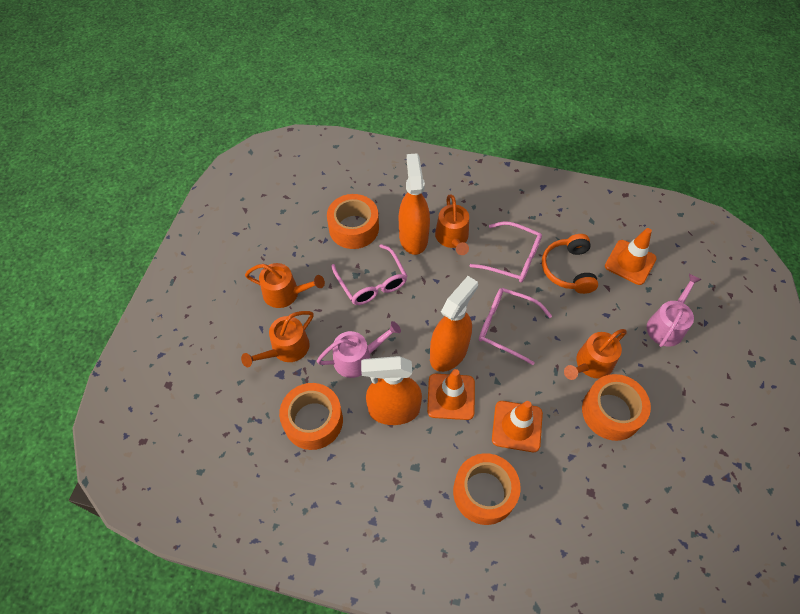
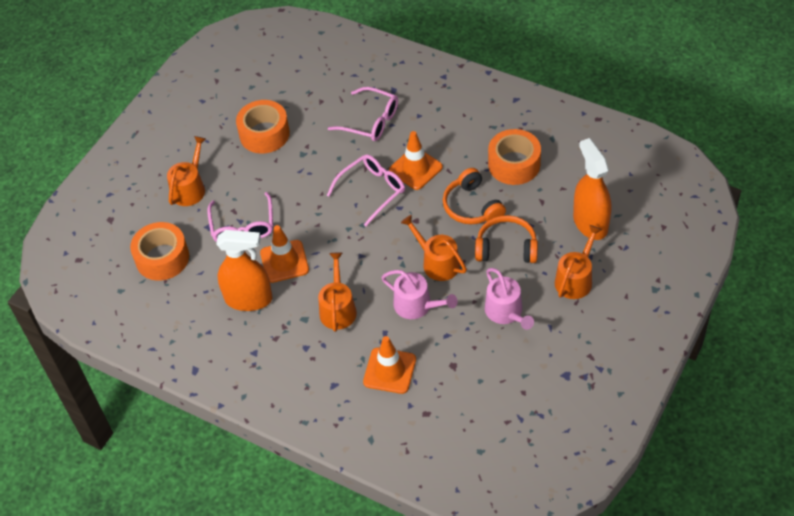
orange headphones: 1 -> 2
orange spray bottle: 3 -> 2
orange tape: 4 -> 3

